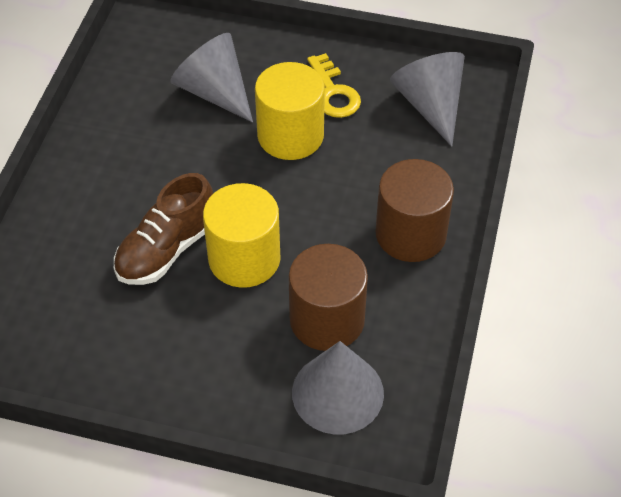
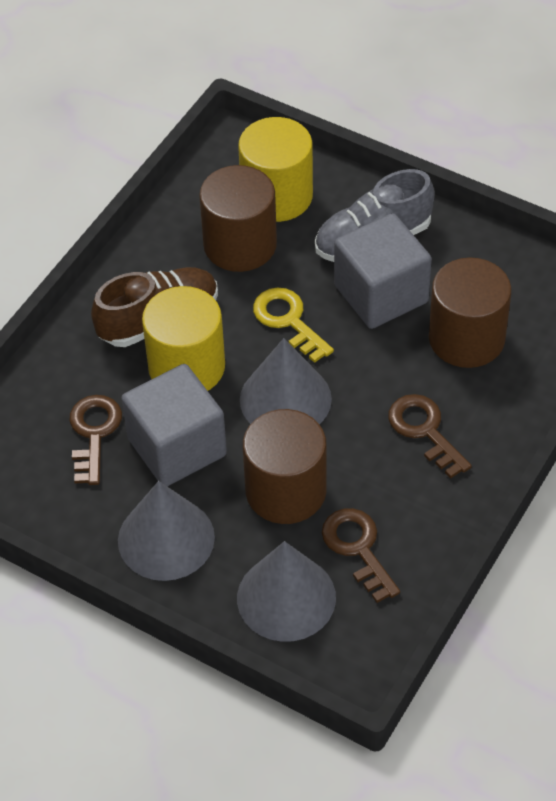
brown cylinder: 2 -> 3
brown key: 0 -> 3
grey cube: 0 -> 2
grey shoe: 0 -> 1

